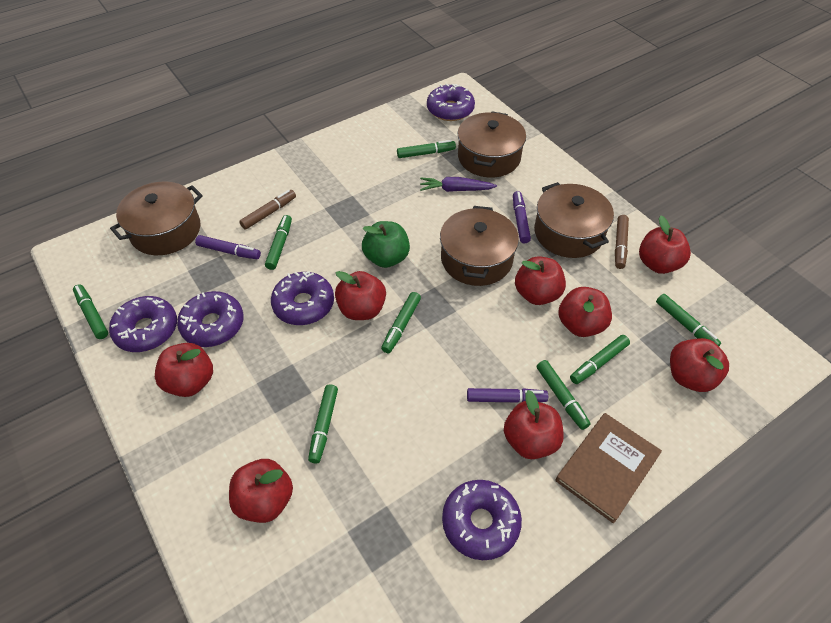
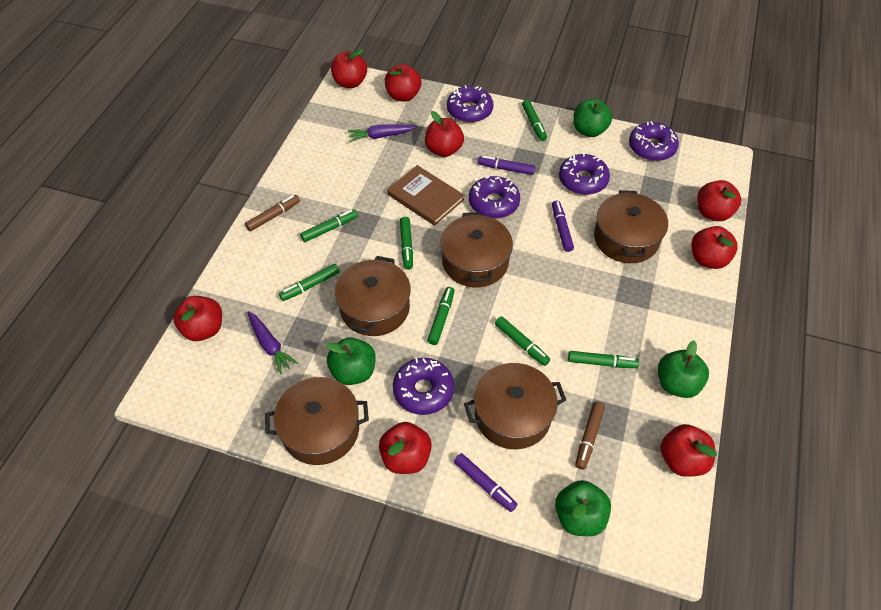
brown pot: 4 -> 5
green apple: 1 -> 4
green marker: 8 -> 7
purple carrot: 1 -> 2

